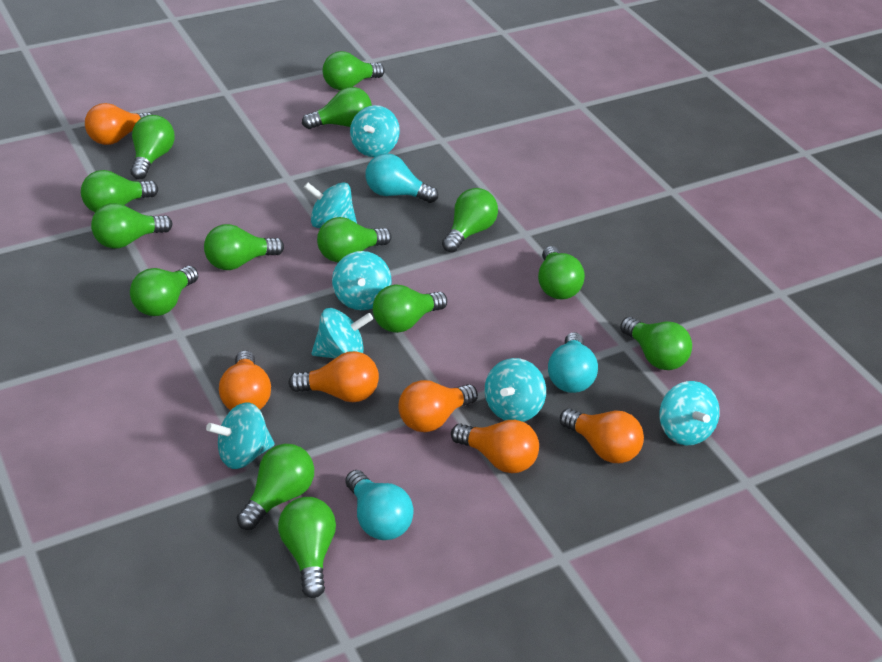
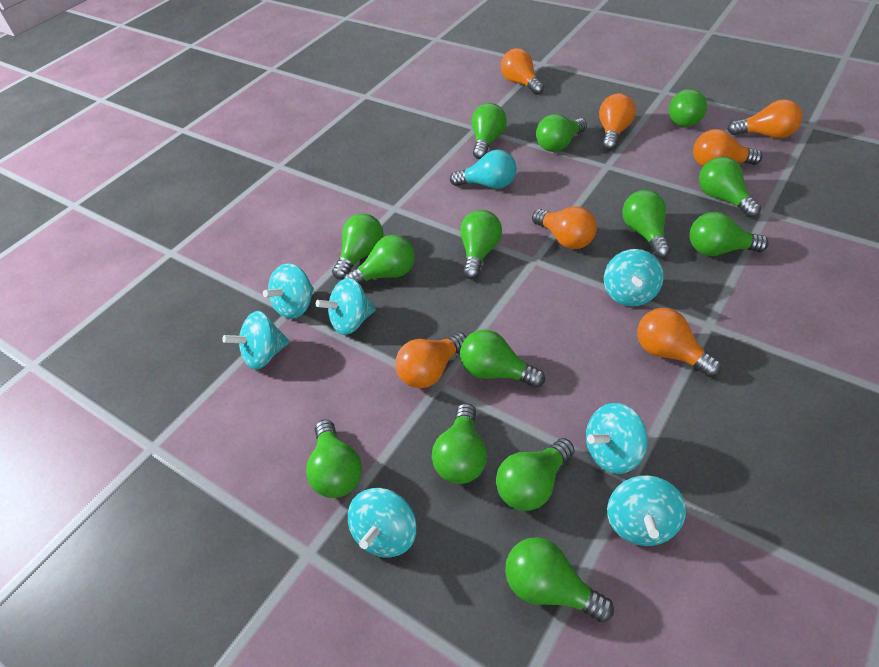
orange light bulb: 6 -> 7
turquoise light bulb: 3 -> 1

